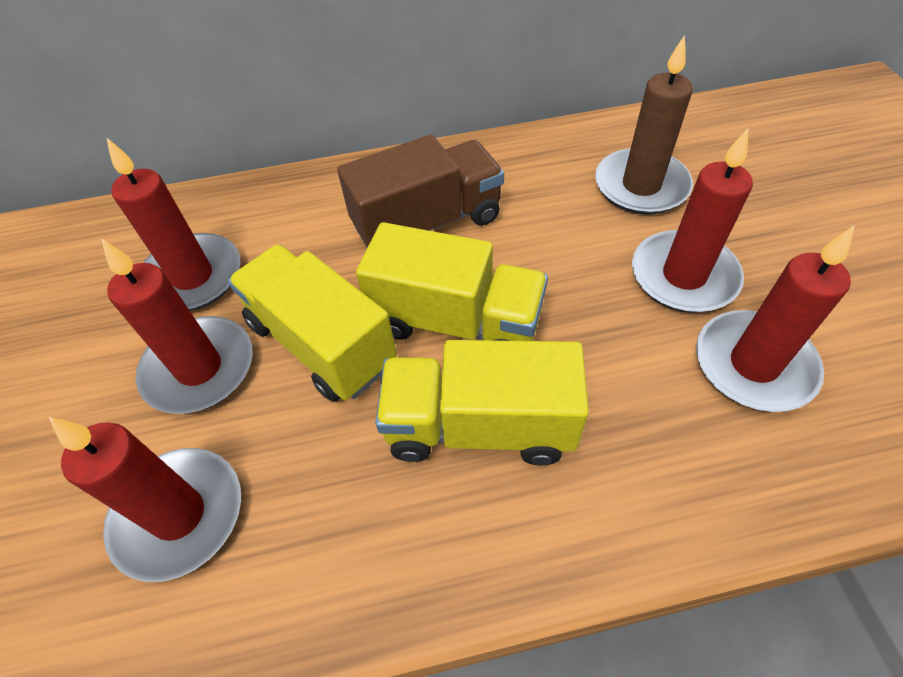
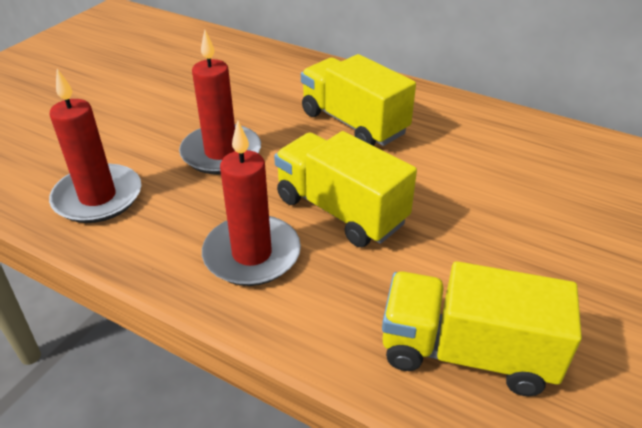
brown candle: 1 -> 0
brown truck: 1 -> 0
red candle: 5 -> 3

